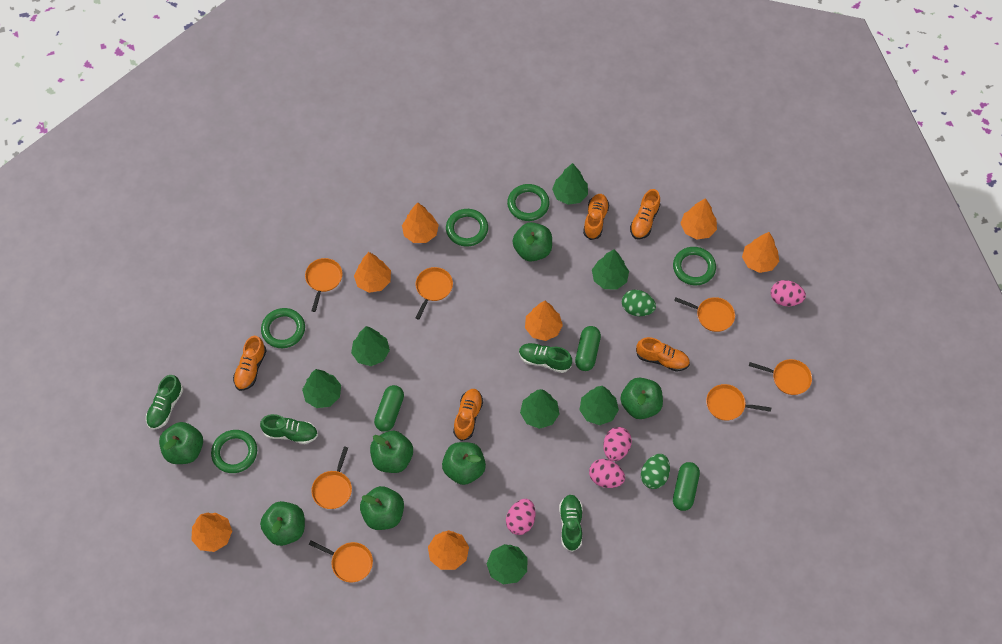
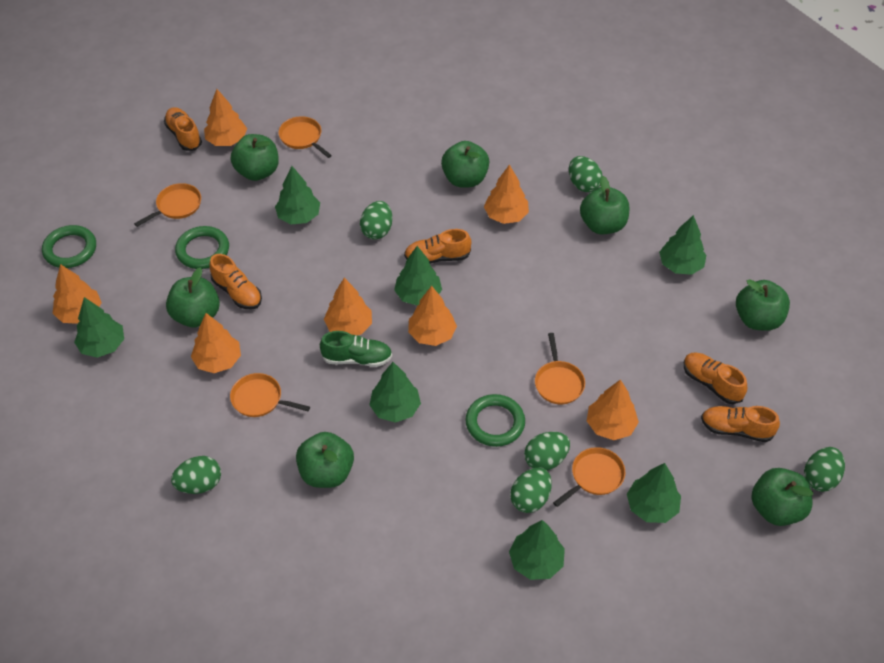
green capsule: 3 -> 0
green egg: 2 -> 6
green ring: 5 -> 3
green shoe: 4 -> 1
orange pan: 7 -> 5
pink egg: 4 -> 0

